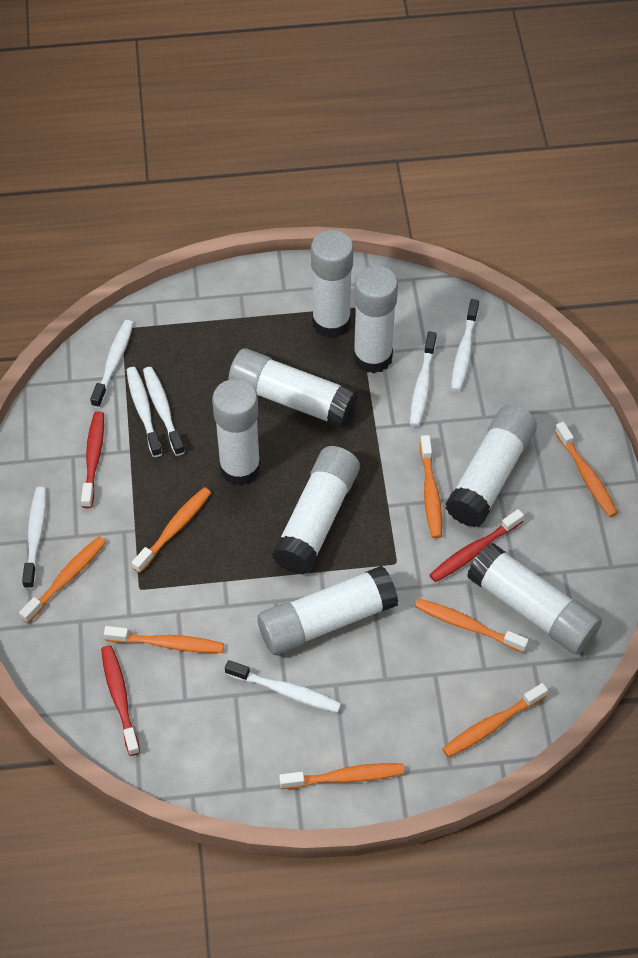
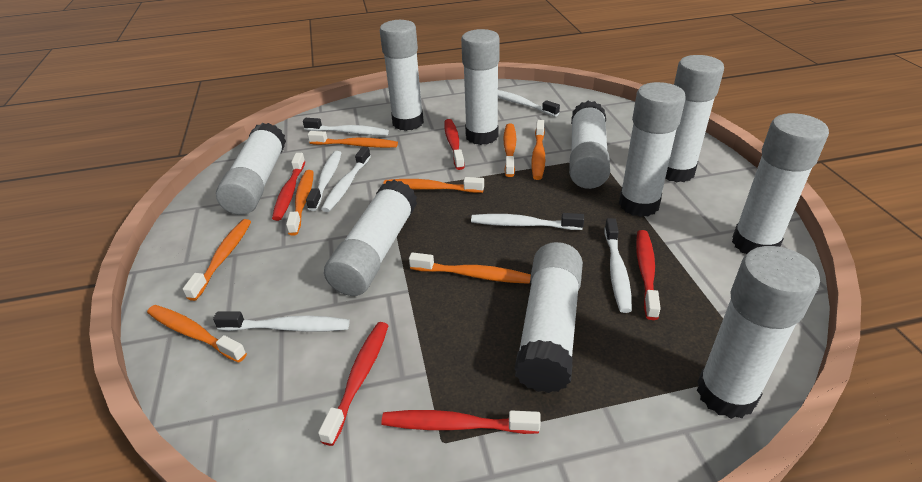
red toothbrush: 3 -> 5
white glue stick: 8 -> 10

